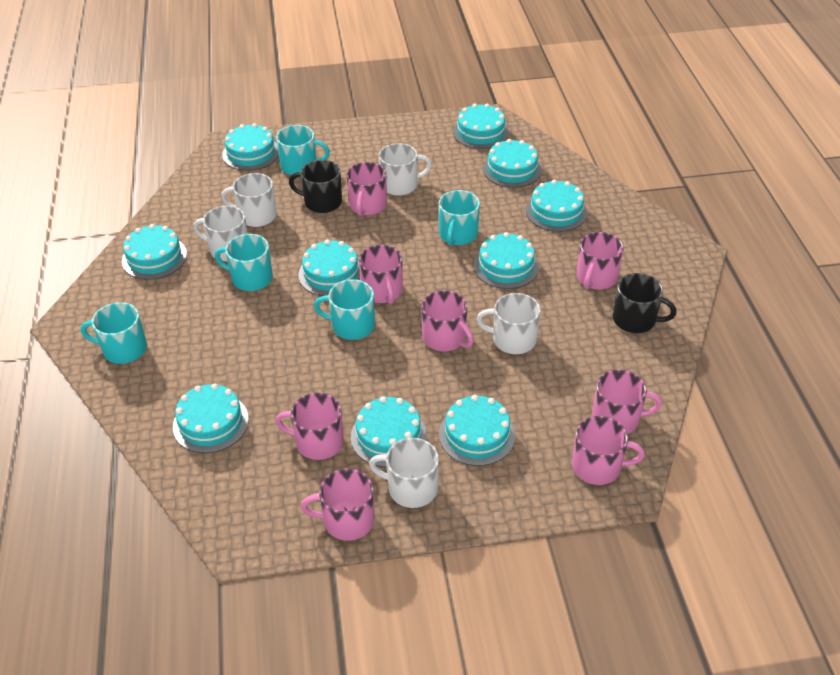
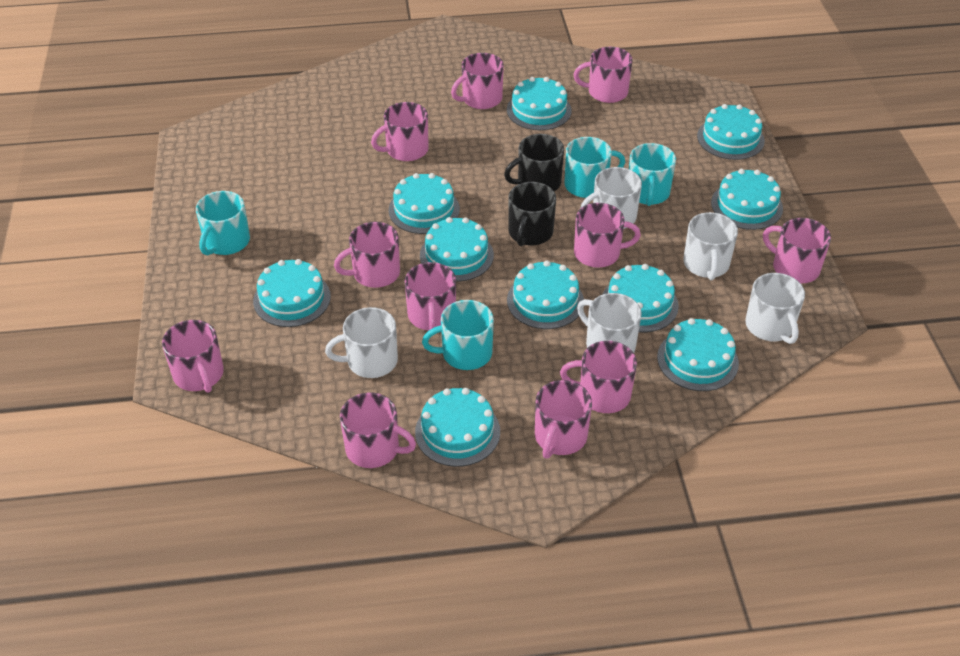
pink mug: 8 -> 11
turquoise mug: 5 -> 4

